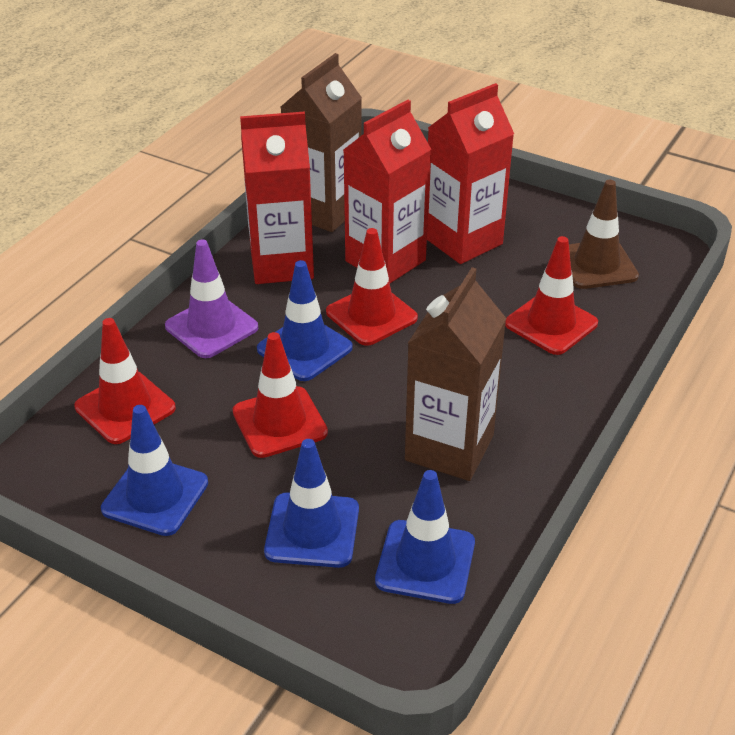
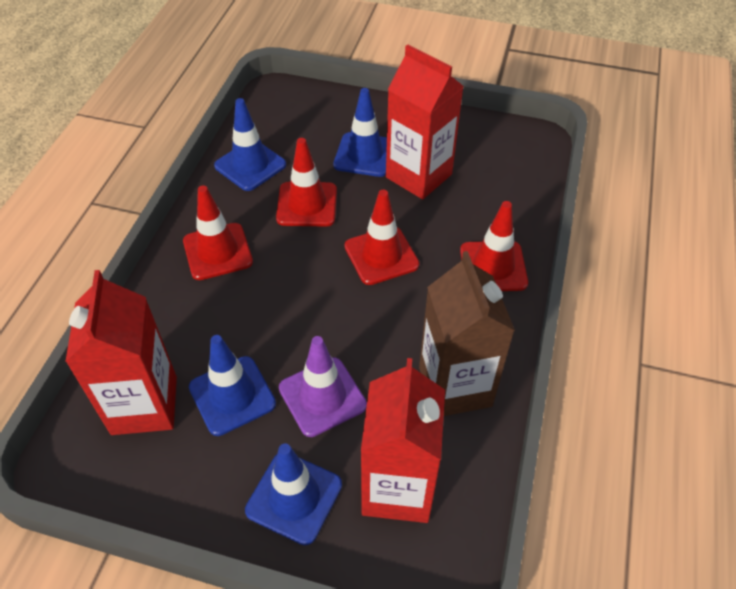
brown carton: 2 -> 1
brown traffic cone: 1 -> 0

